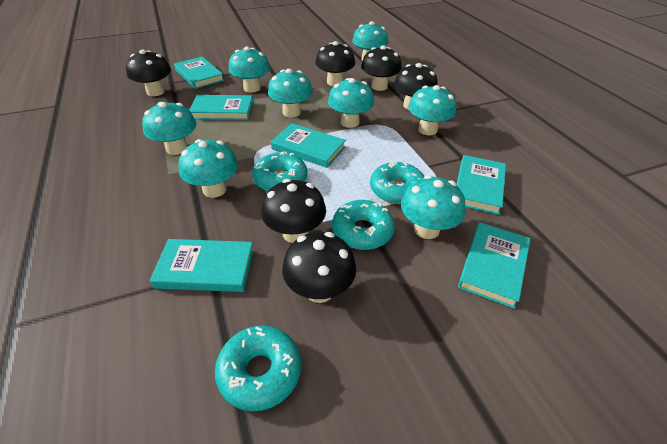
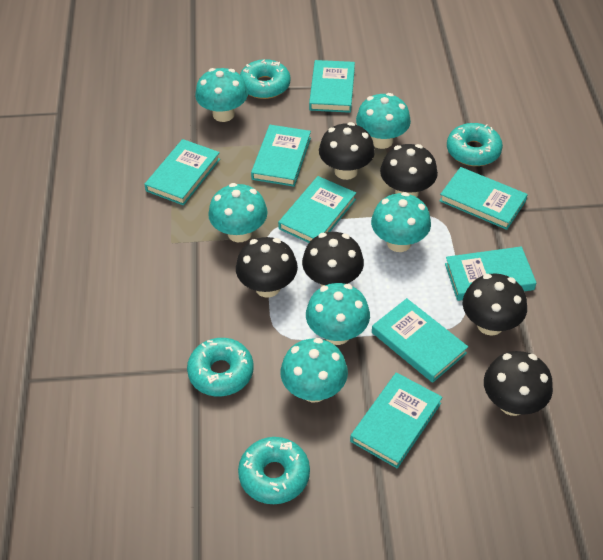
turquoise book: 6 -> 8
turquoise mushroom: 8 -> 6

